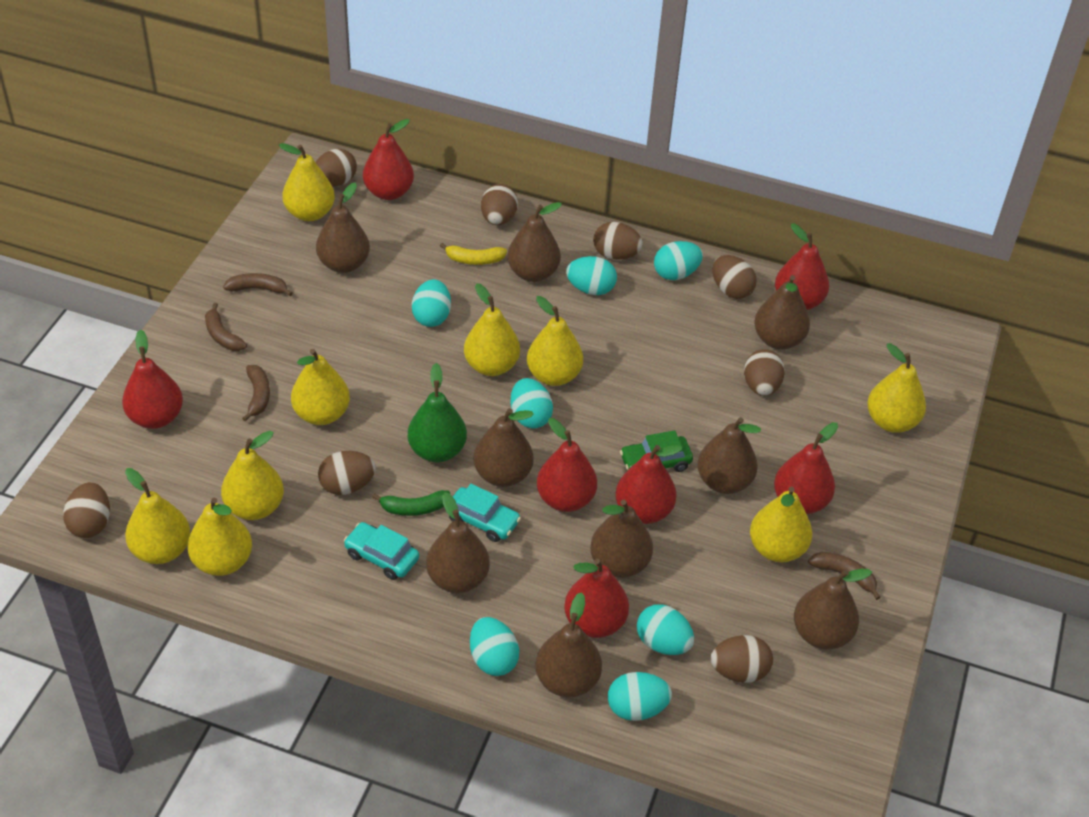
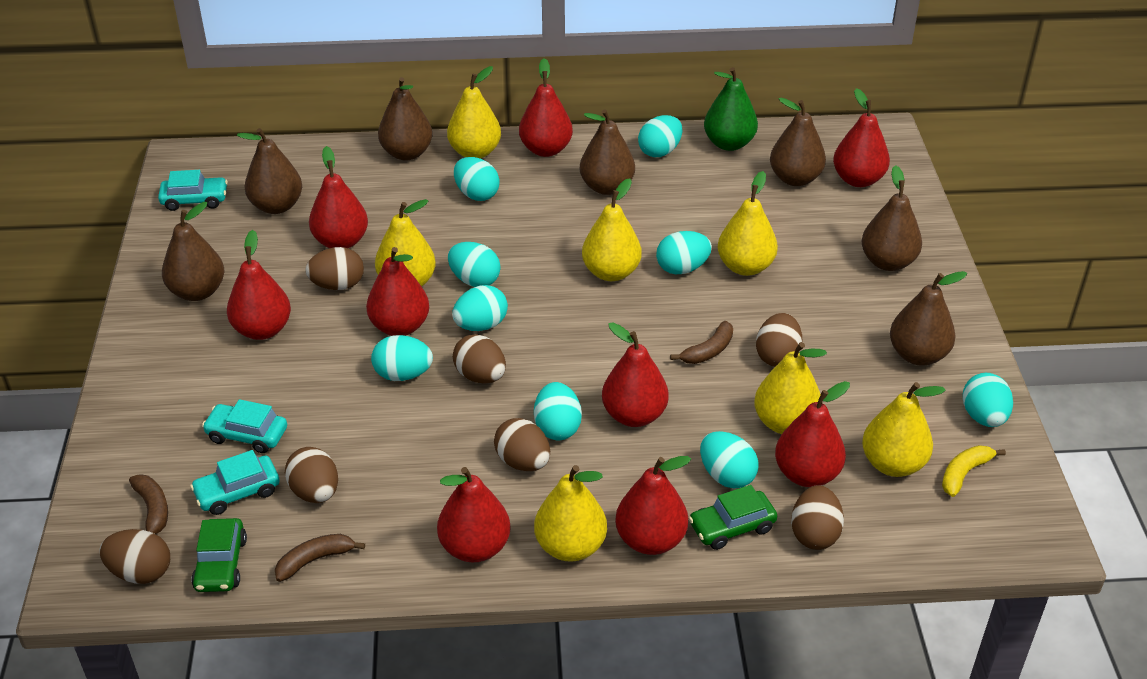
brown banana: 4 -> 3
brown egg: 8 -> 7
brown pear: 9 -> 7
green banana: 1 -> 0
green car: 1 -> 2
red pear: 7 -> 9
turquoise car: 2 -> 3
turquoise egg: 7 -> 9
yellow pear: 9 -> 7

